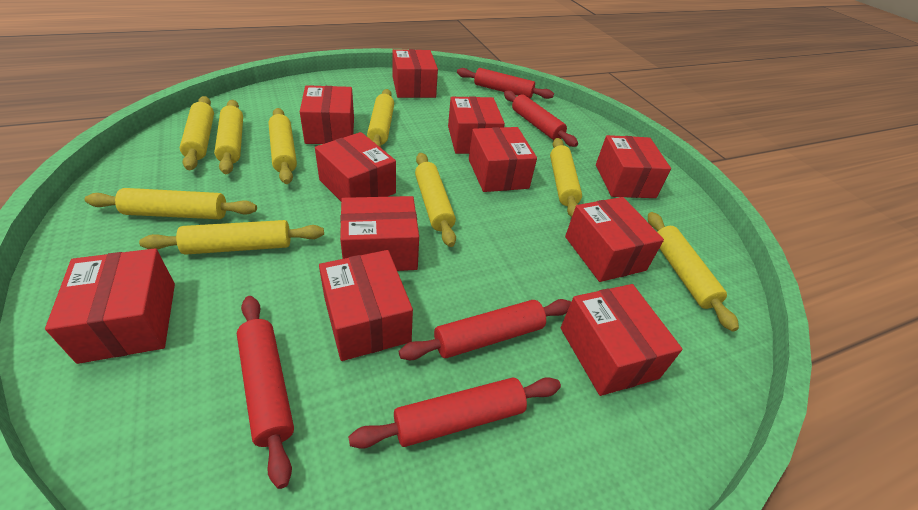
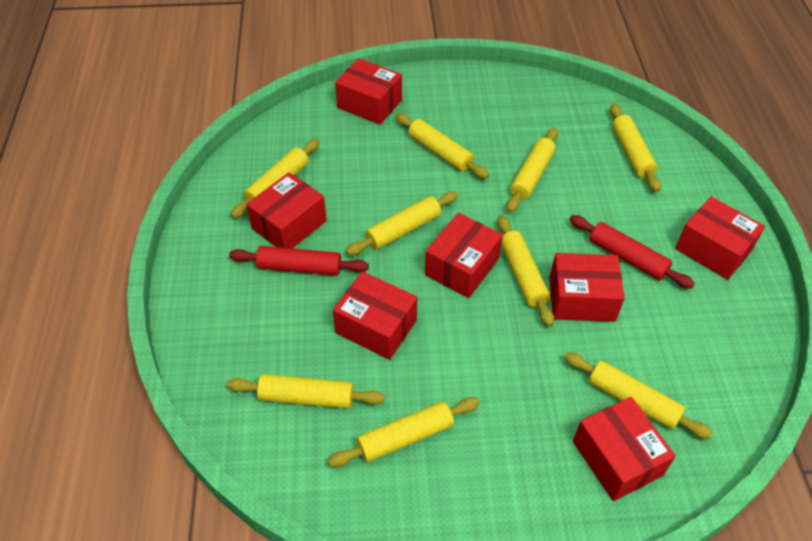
red box: 11 -> 7
red rolling pin: 5 -> 2

